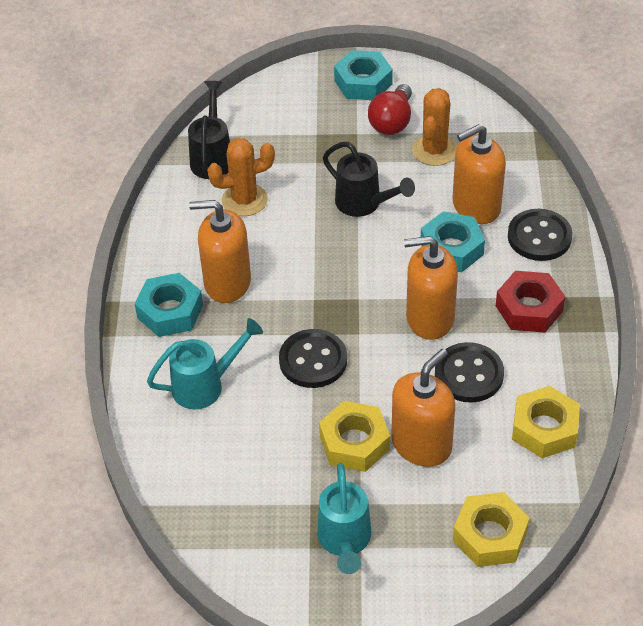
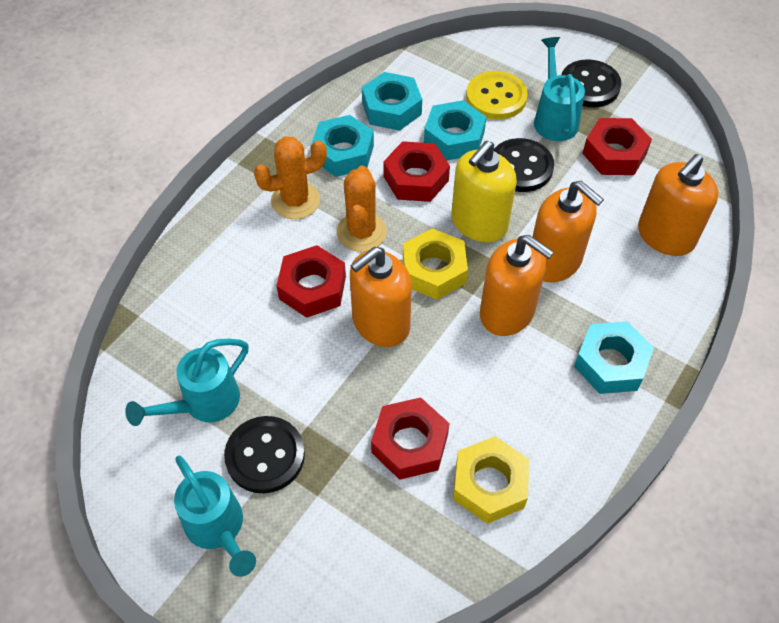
black watering can: 2 -> 0
red light bulb: 1 -> 0
red nut: 1 -> 4
turquoise nut: 3 -> 4
turquoise watering can: 2 -> 3
yellow button: 0 -> 1
yellow nut: 3 -> 2
yellow soap dispenser: 0 -> 1

